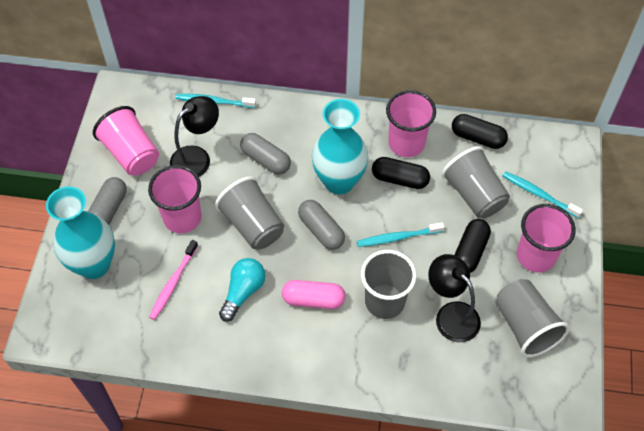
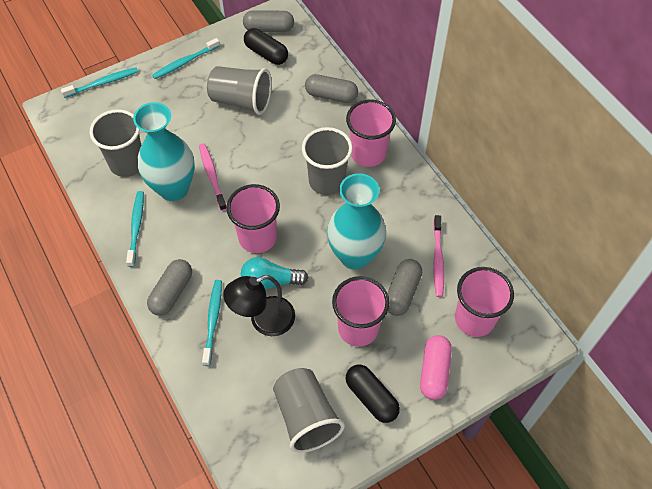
black capsule: 3 -> 2
black lamp: 2 -> 1
grey capsule: 3 -> 4
pink toothbrush: 1 -> 2
turquoise toothbrush: 3 -> 4

